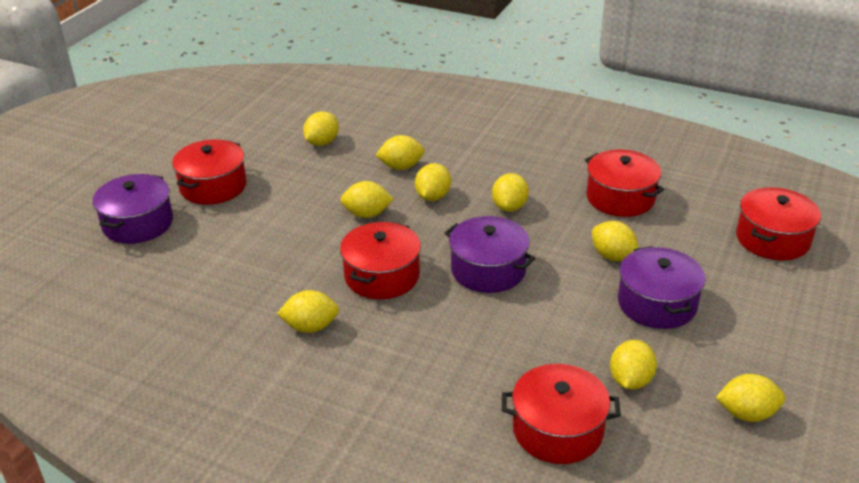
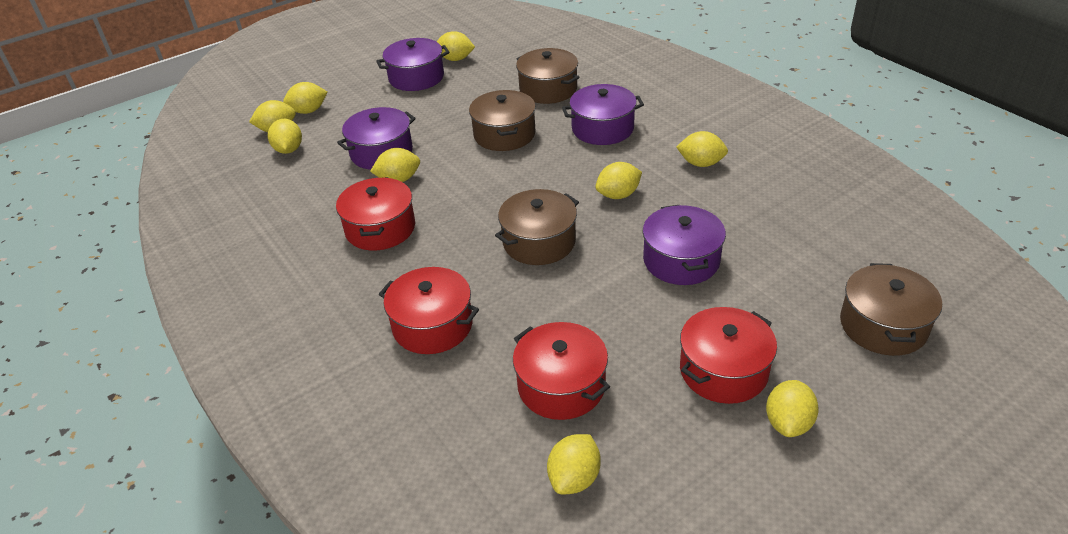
brown pot: 0 -> 4
purple pot: 3 -> 4
red pot: 5 -> 4

